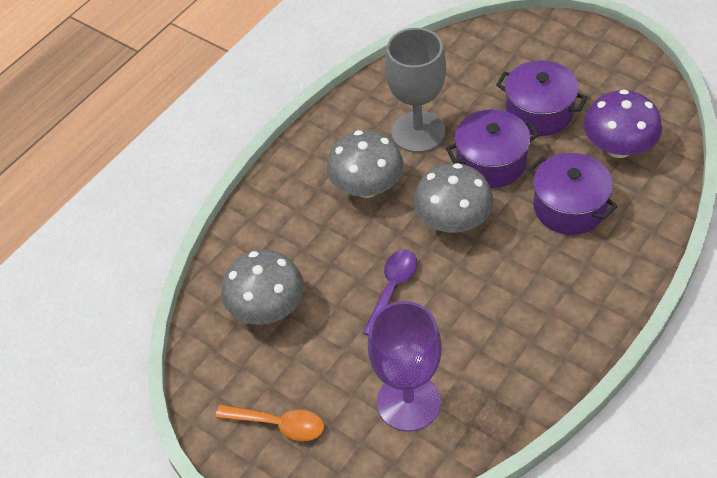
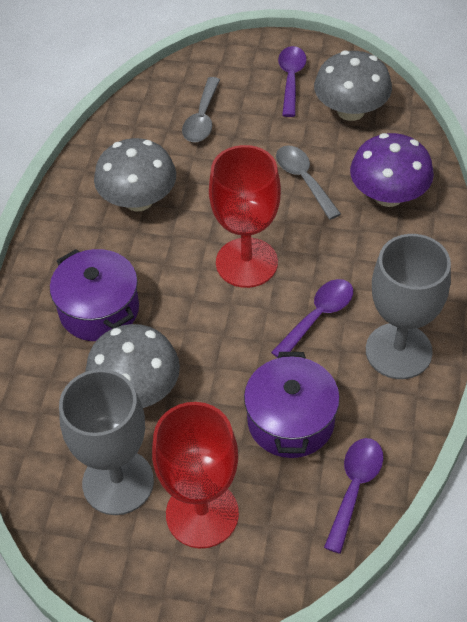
grey goblet: 1 -> 2
grey spoon: 0 -> 2
orange spoon: 1 -> 0
purple goblet: 1 -> 0
purple pot: 3 -> 2
purple spoon: 1 -> 3
red goblet: 0 -> 2

